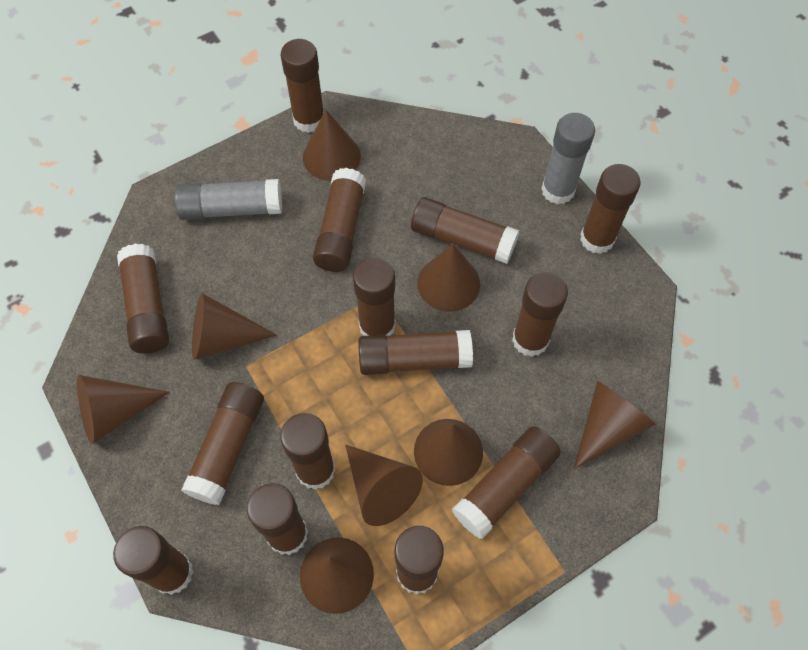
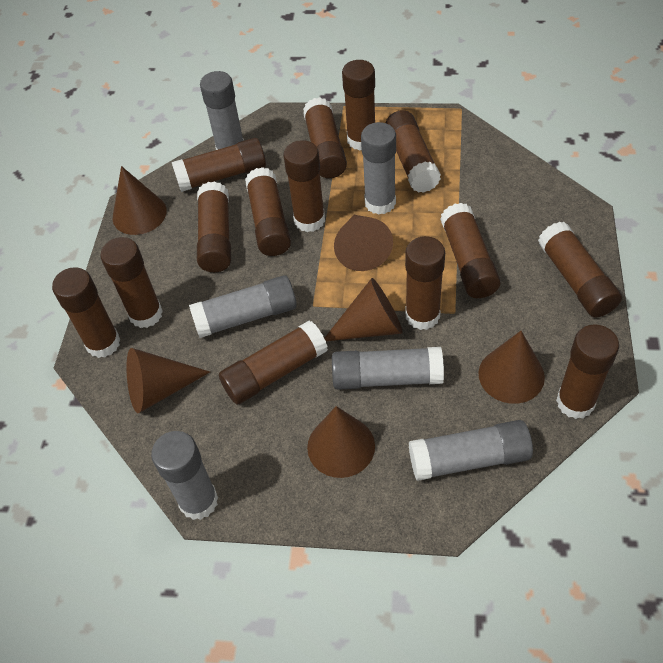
brown cone: 8 -> 6
grey glue stick: 2 -> 6

